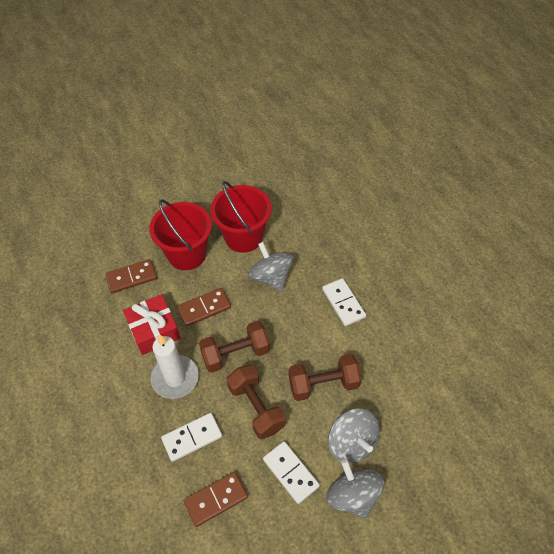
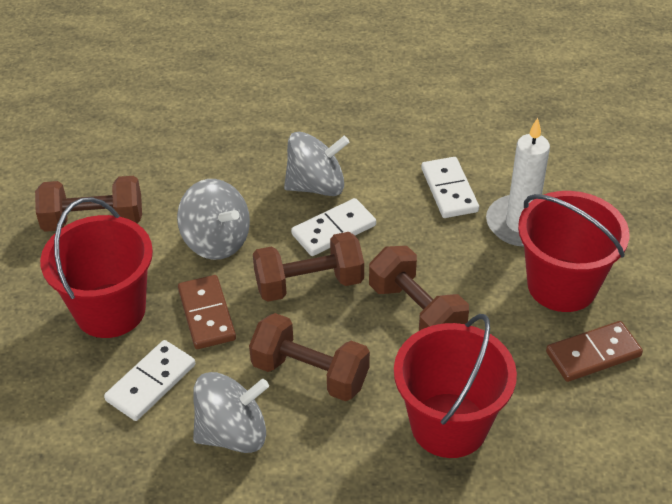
brown domino: 3 -> 2
brown dumbbell: 3 -> 4
red bucket: 2 -> 3
red gift: 1 -> 0

